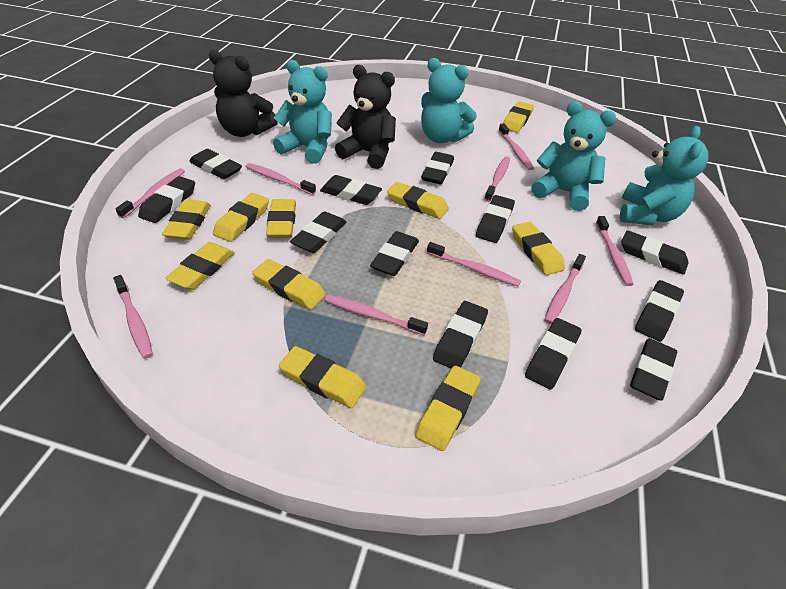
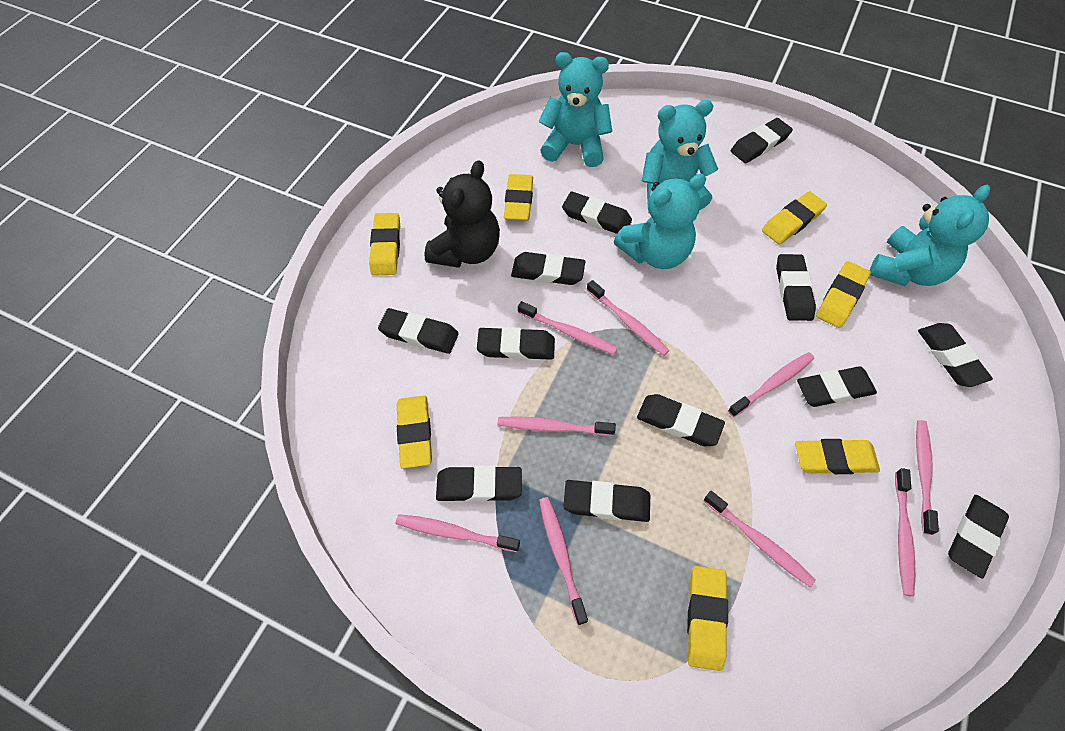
black teddy bear: 2 -> 1
yellow eraser: 10 -> 7

